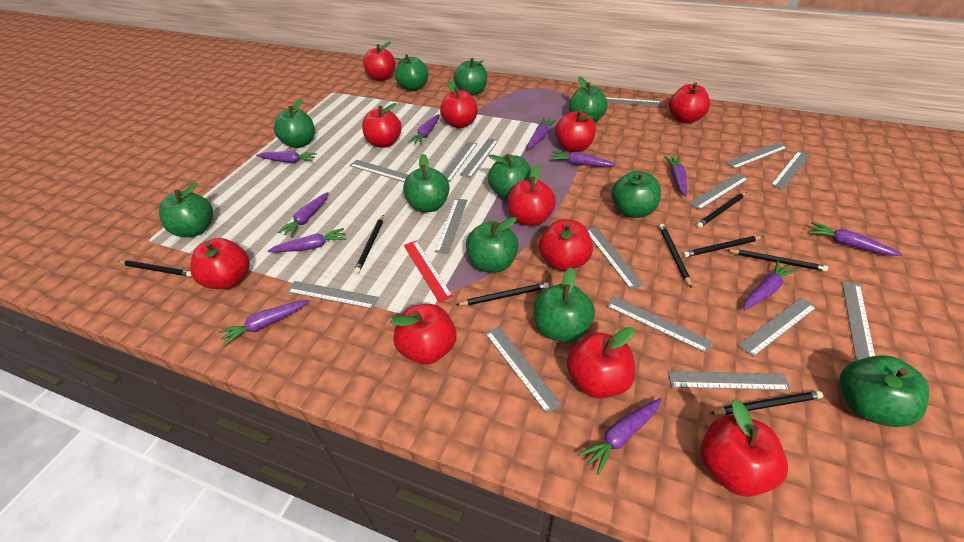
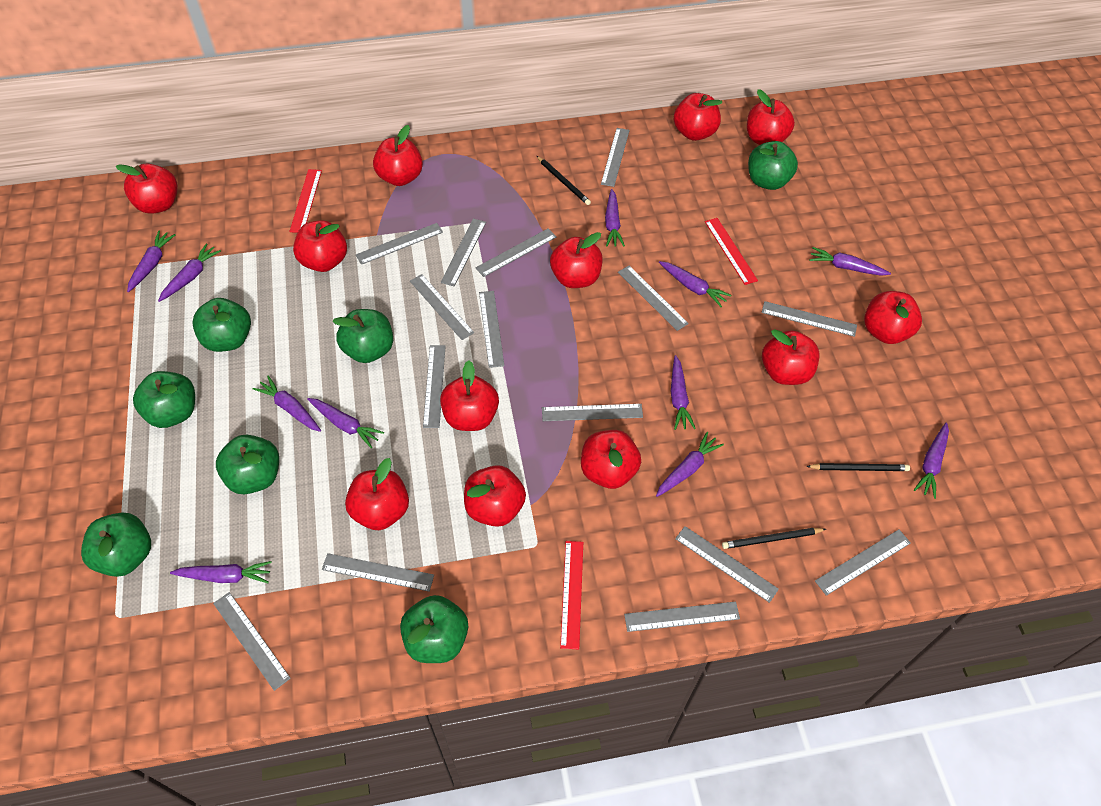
black pencil: 8 -> 3
green apple: 11 -> 7
red apple: 11 -> 12
red ruler: 1 -> 3

